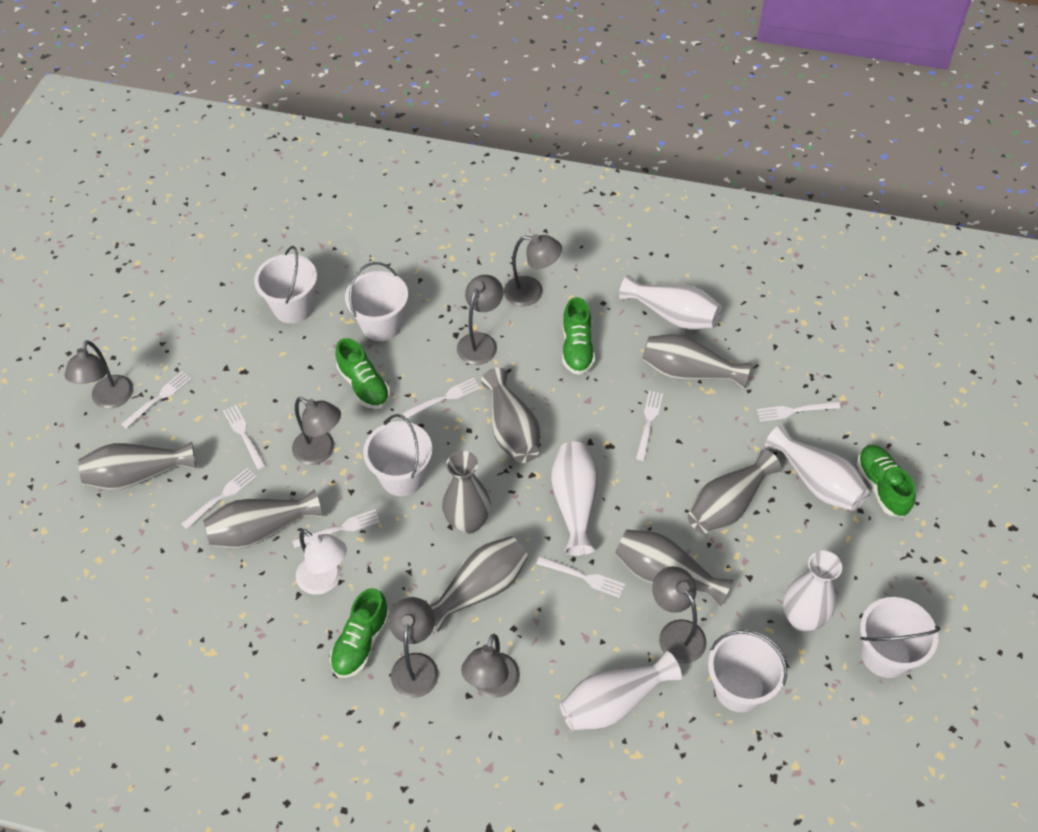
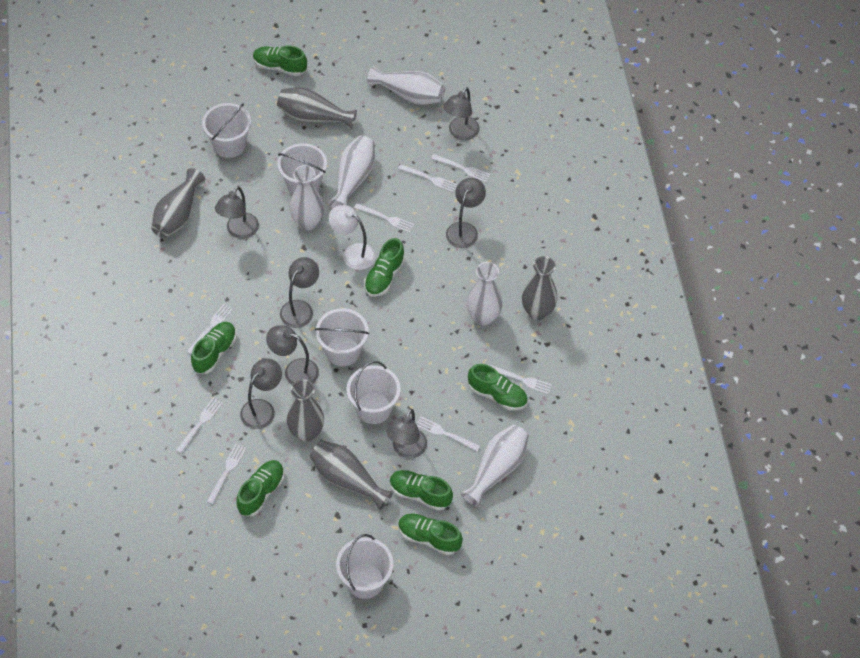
green shoe: 4 -> 7
grey vase: 8 -> 5

